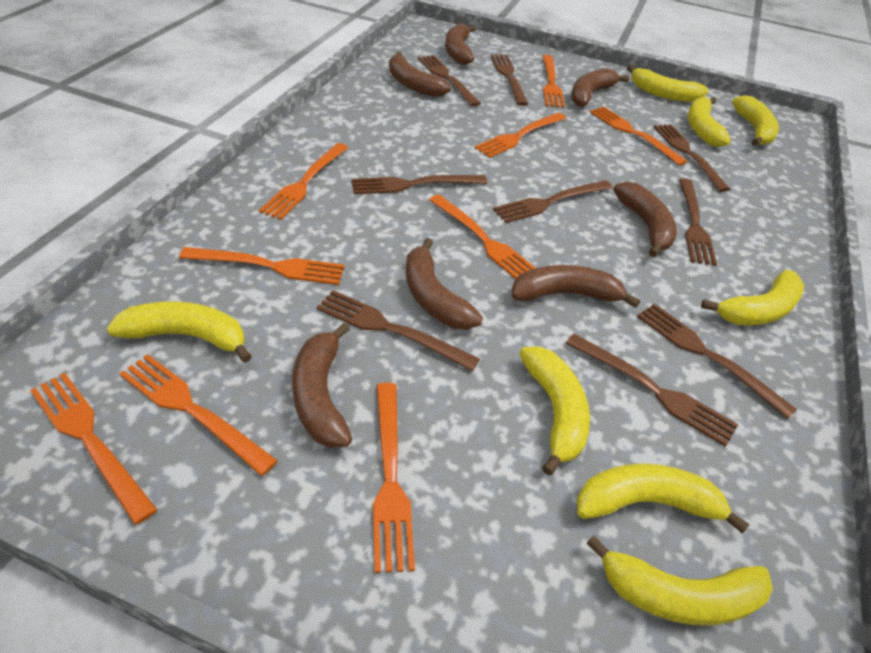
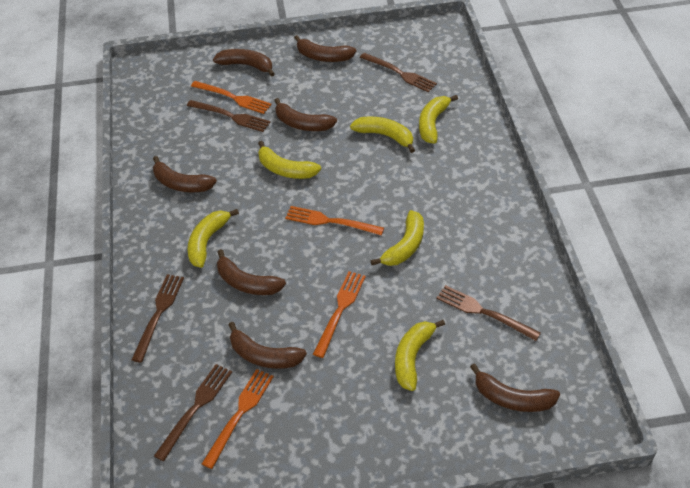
brown fork: 9 -> 5
orange fork: 9 -> 4
yellow banana: 8 -> 6

